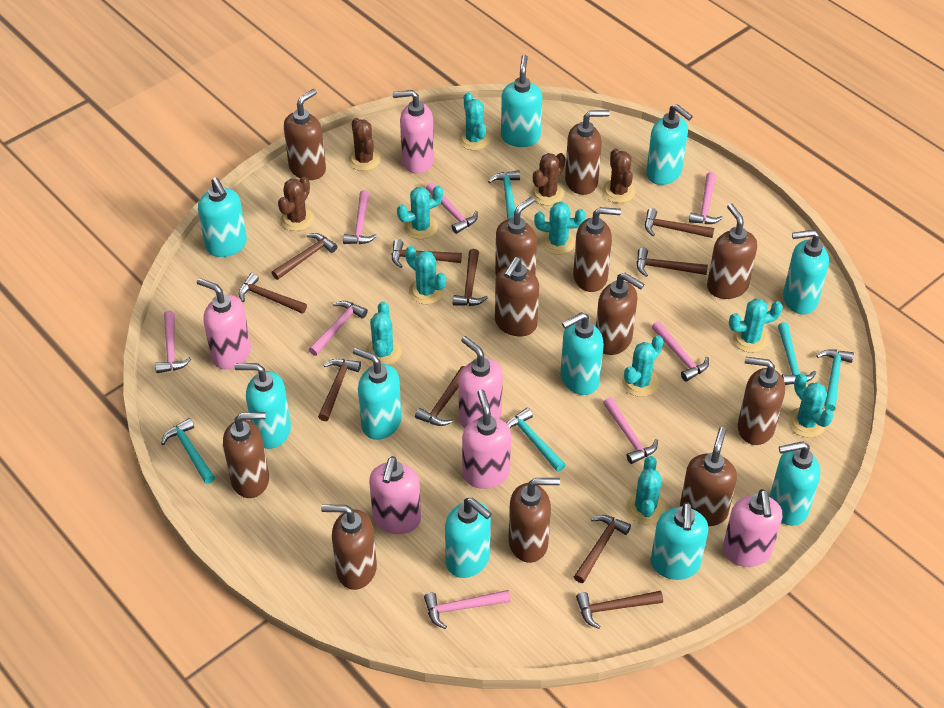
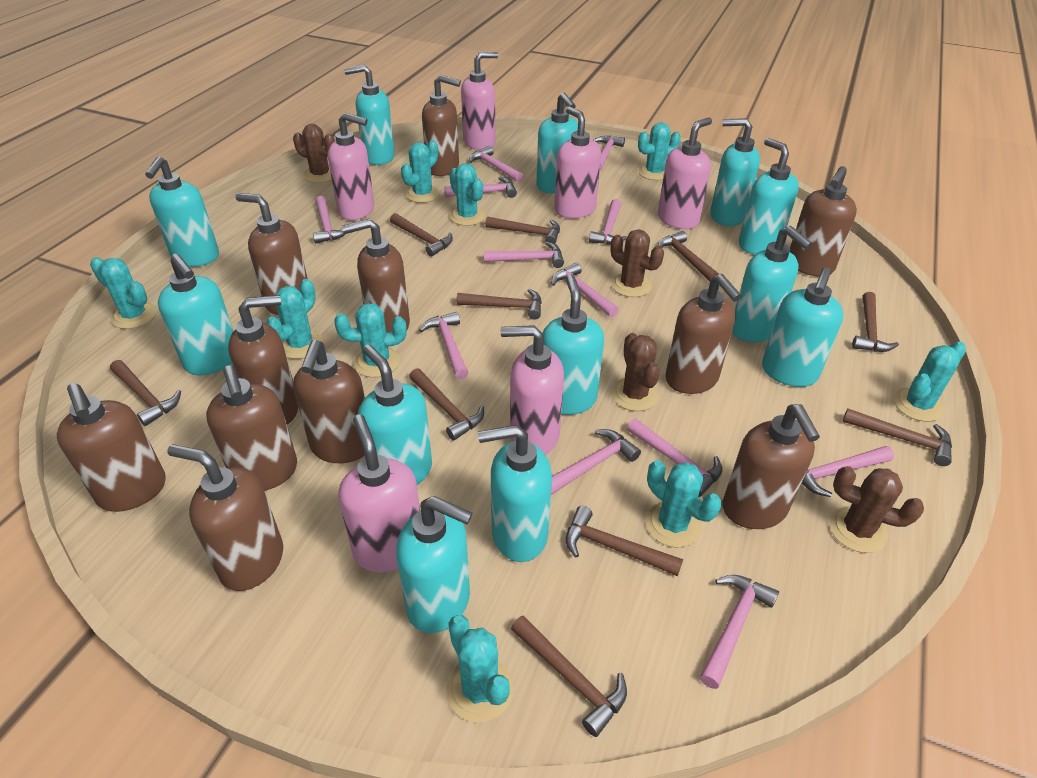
brown soap dispenser: 12 -> 11
pink hammer: 8 -> 12
turquoise hammer: 5 -> 0
turquoise soap dispenser: 10 -> 12

